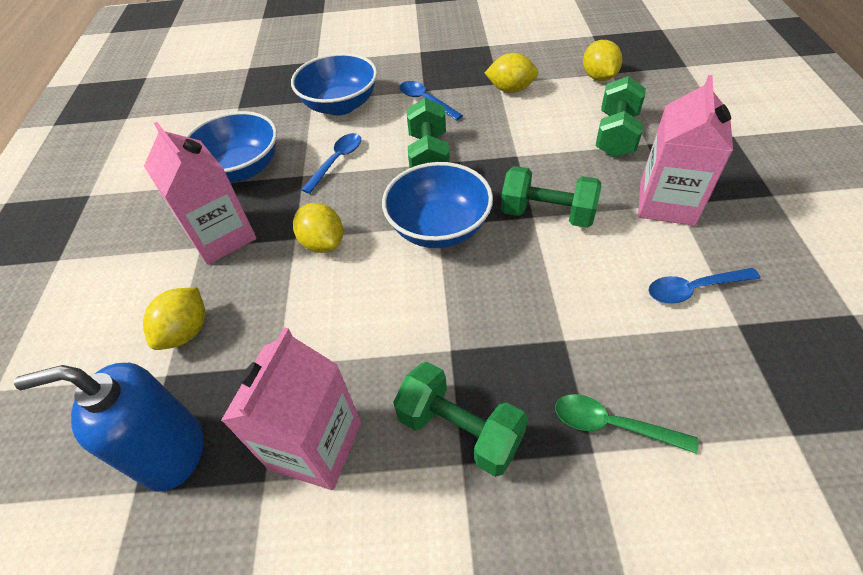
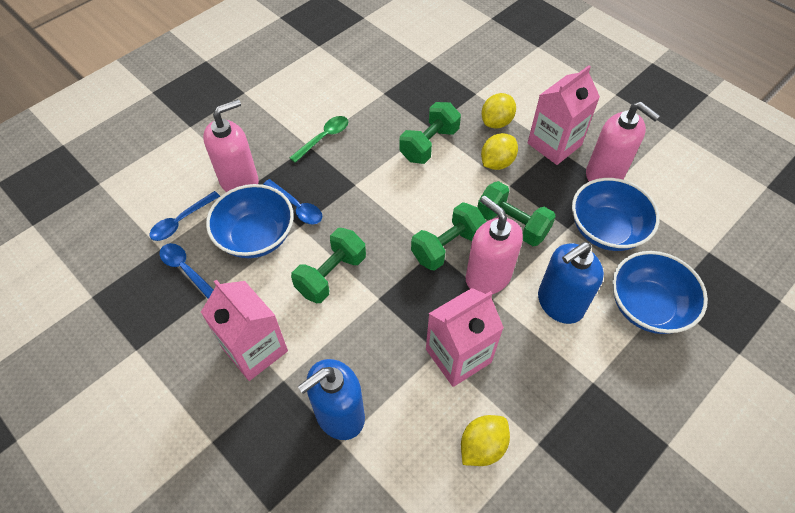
blue soap dispenser: 1 -> 2
pink soap dispenser: 0 -> 3
yellow lemon: 4 -> 3

